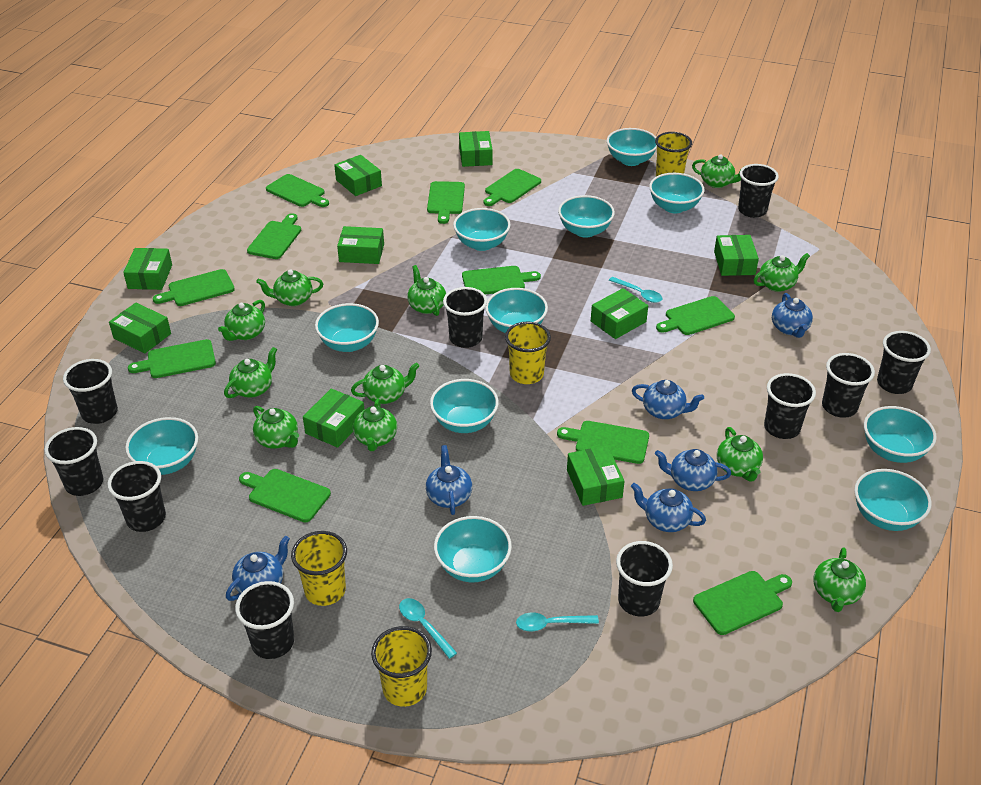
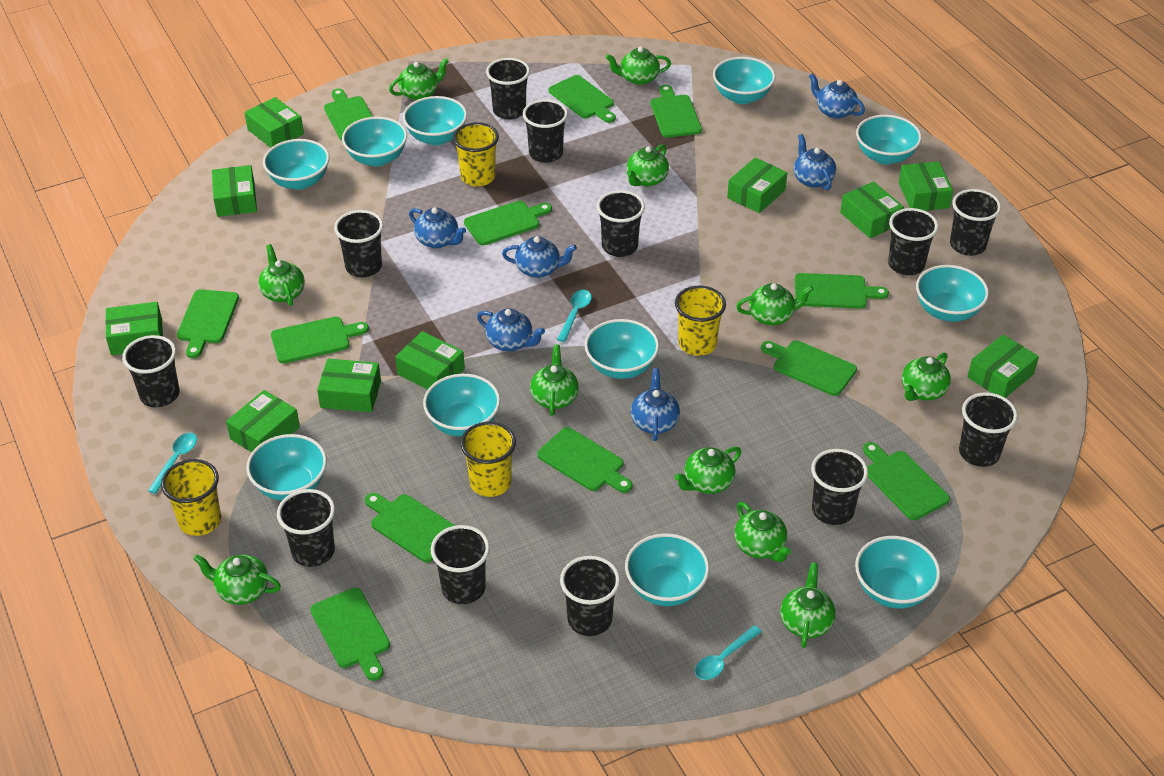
black cup: 10 -> 12
green box: 9 -> 10
green cutting board: 11 -> 12

